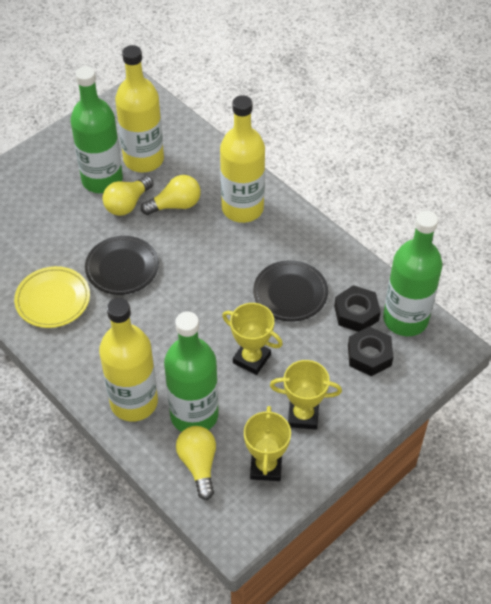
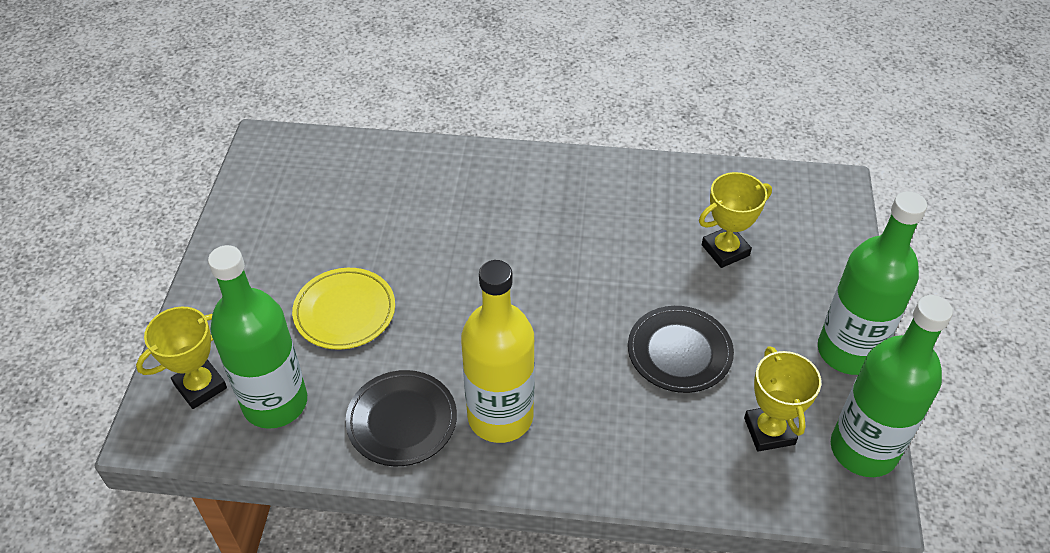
black nut: 2 -> 0
yellow bottle: 3 -> 1
yellow light bulb: 3 -> 0

